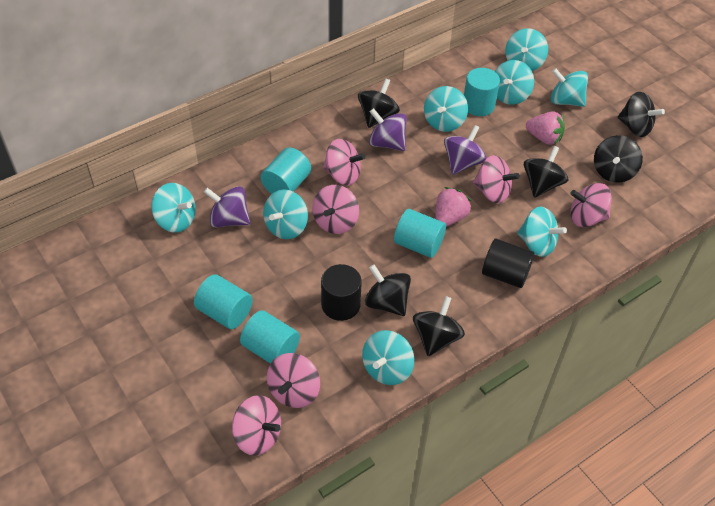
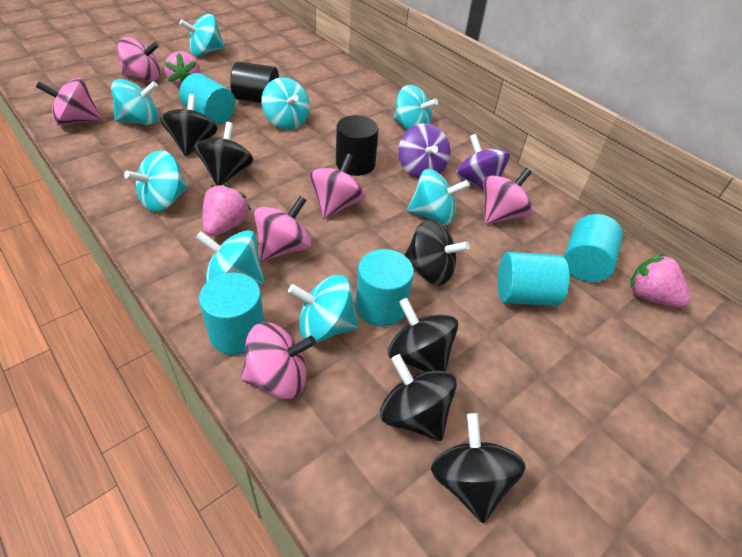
pink strawberry: 2 -> 3
purple spinning top: 3 -> 2

